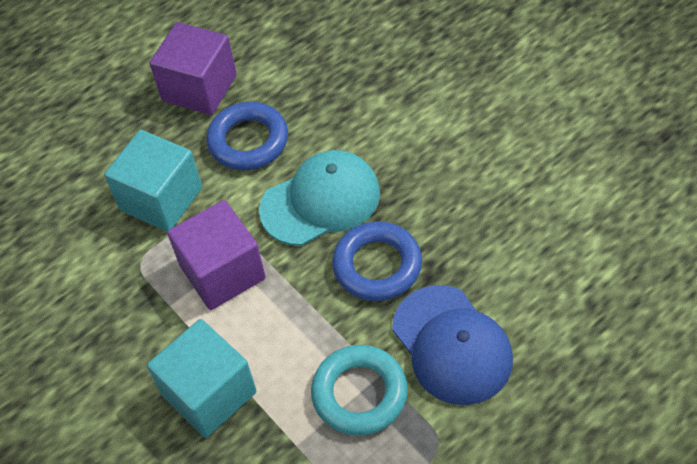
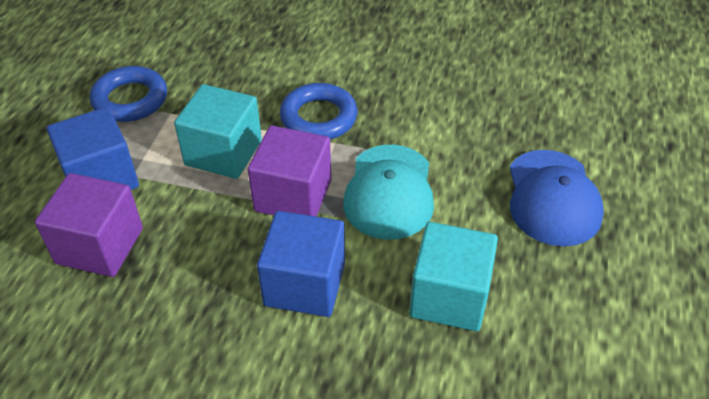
blue cube: 0 -> 2
turquoise ring: 1 -> 0

